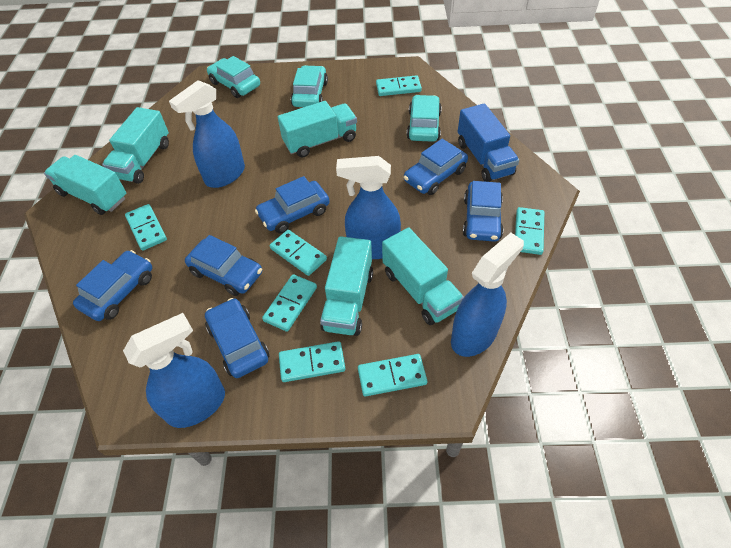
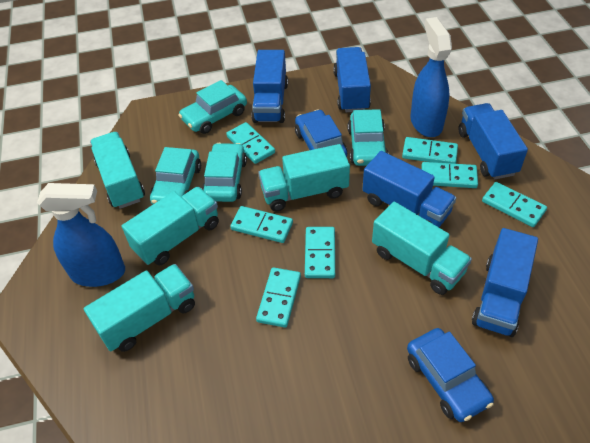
blue car: 6 -> 2
blue spray bottle: 4 -> 2
blue truck: 1 -> 5
turquoise car: 3 -> 4

